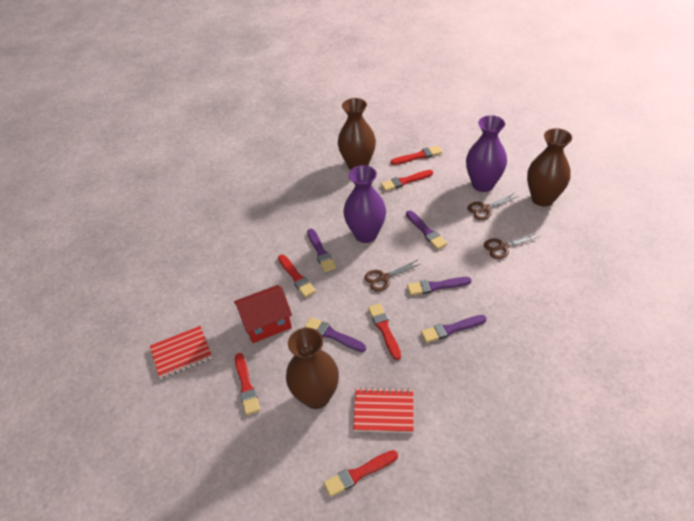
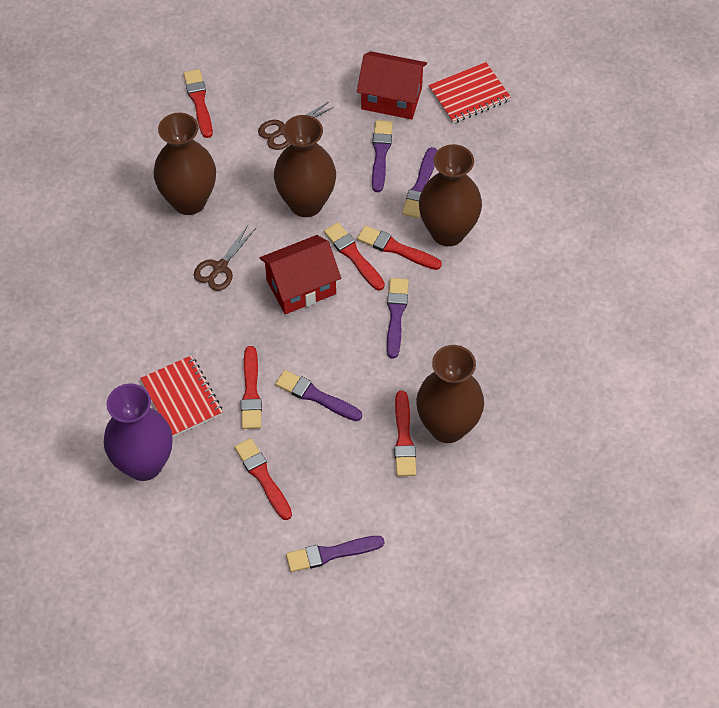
brown scissors: 3 -> 2
brown vase: 3 -> 4
purple vase: 2 -> 1
red house: 1 -> 2

